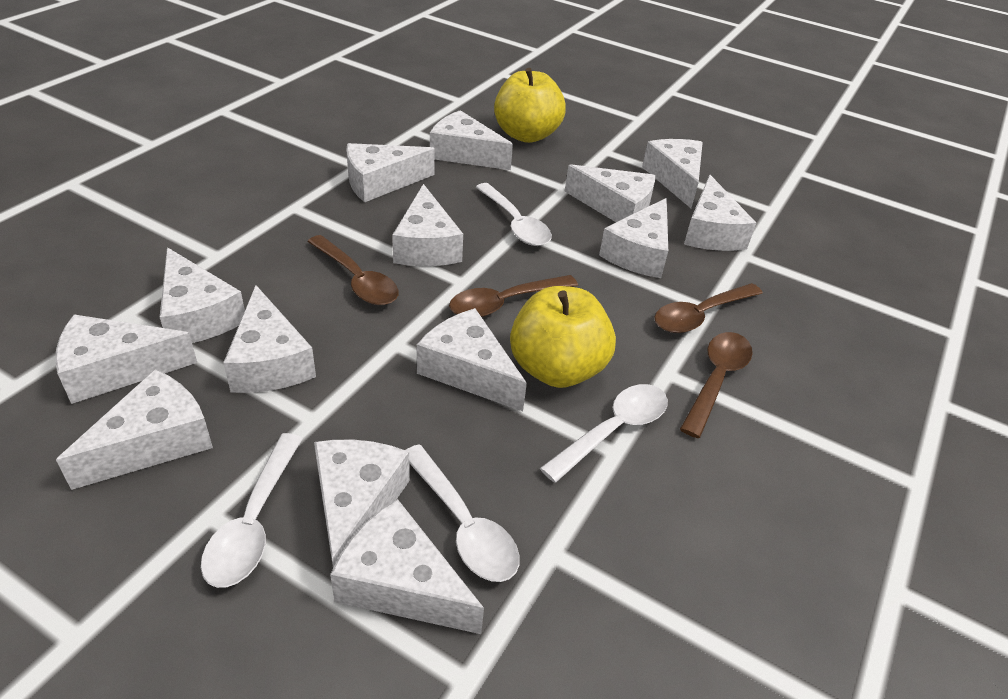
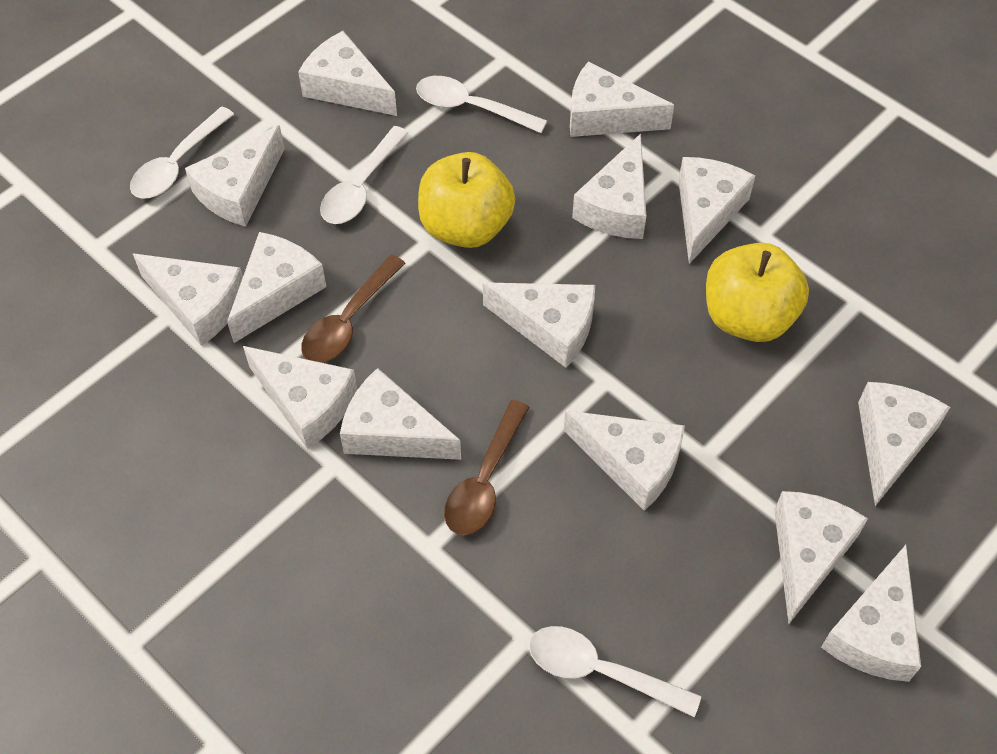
brown spoon: 4 -> 2

